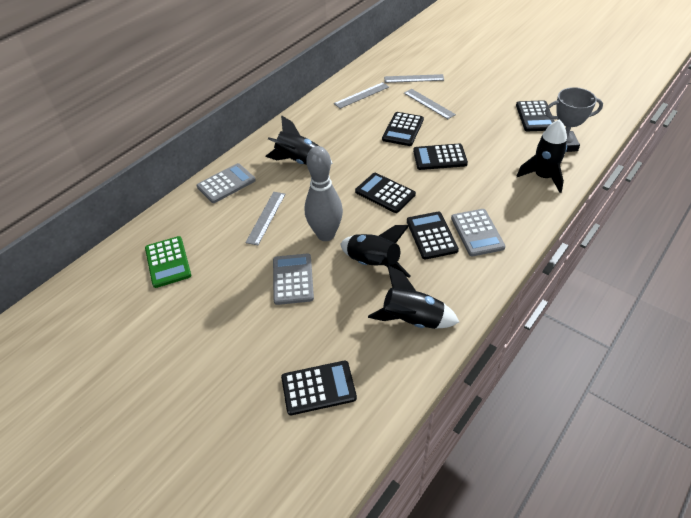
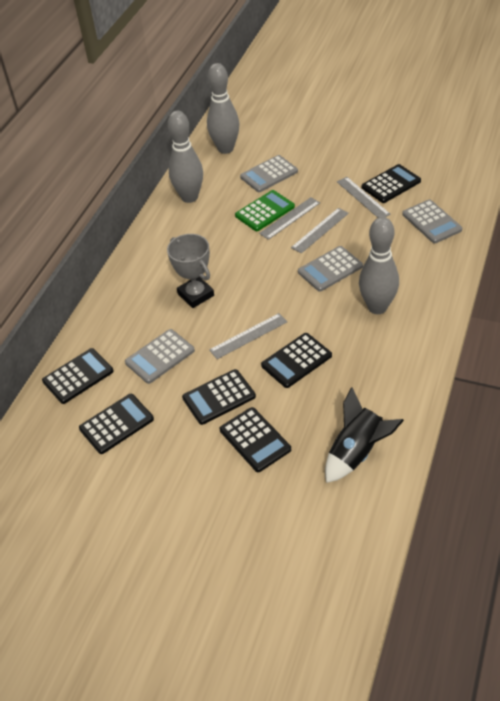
black rocket: 4 -> 1
grey bowling pin: 1 -> 3
grey calculator: 3 -> 4

